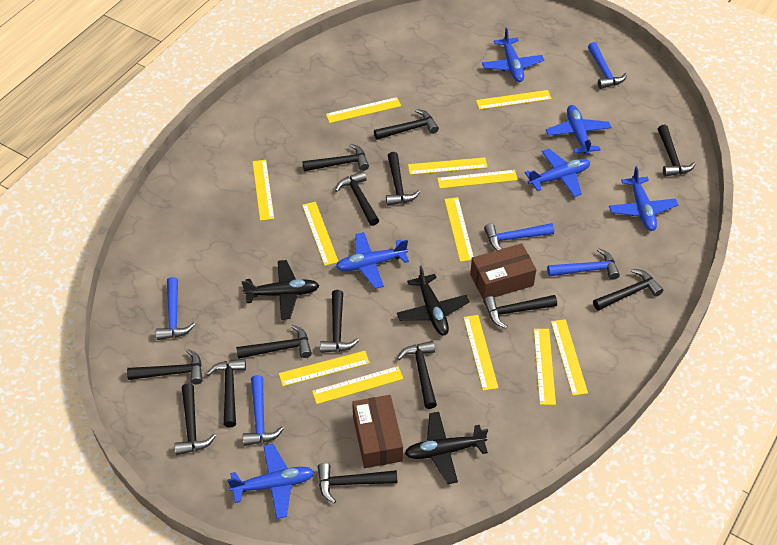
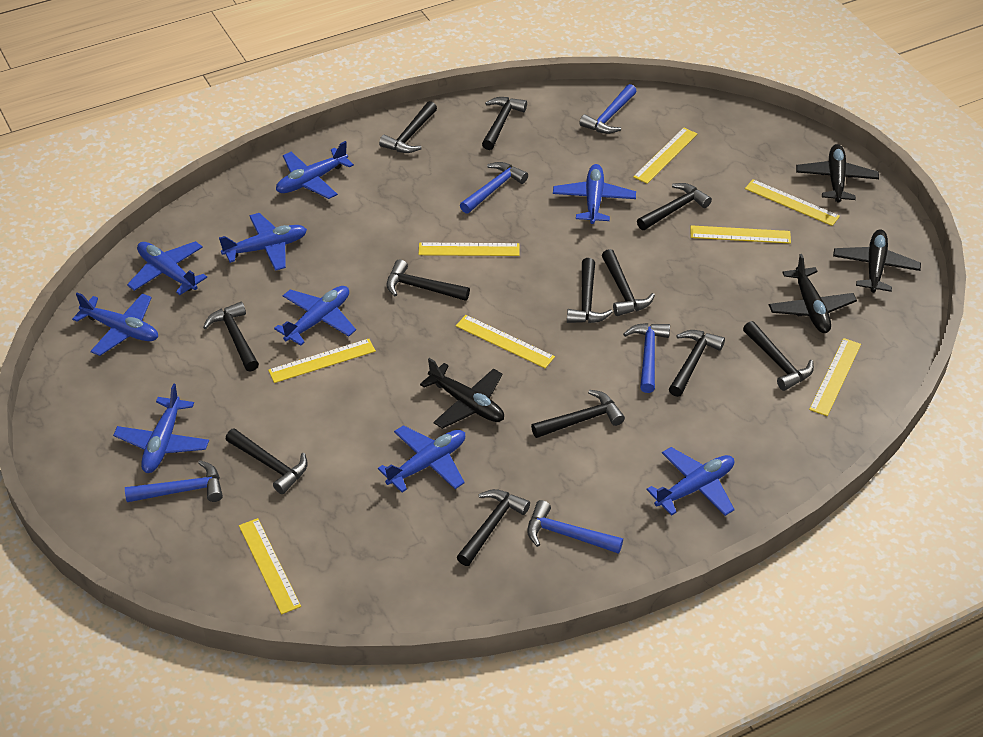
black hammer: 14 -> 12
black plane: 3 -> 4
blue plane: 6 -> 9
brown box: 2 -> 0
yellow ruler: 12 -> 8

